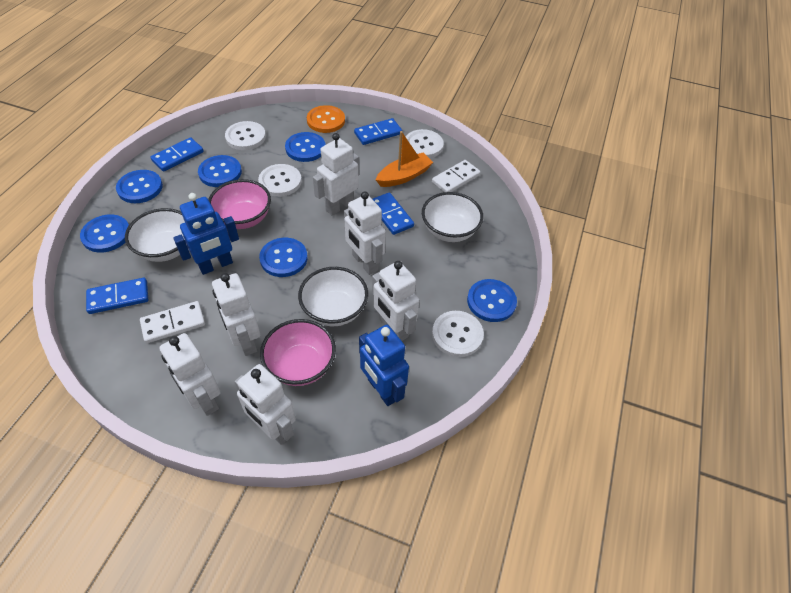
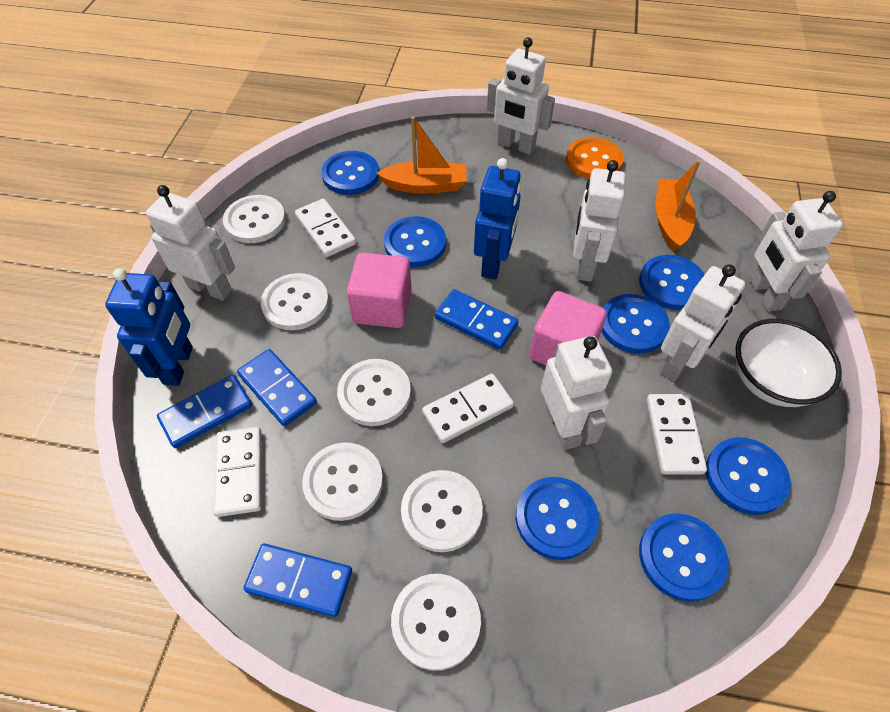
blue button: 6 -> 7
orange boat: 1 -> 2
pink bowl: 2 -> 0
pink cube: 0 -> 2
white bowl: 3 -> 1
white button: 4 -> 6
white domino: 2 -> 4

